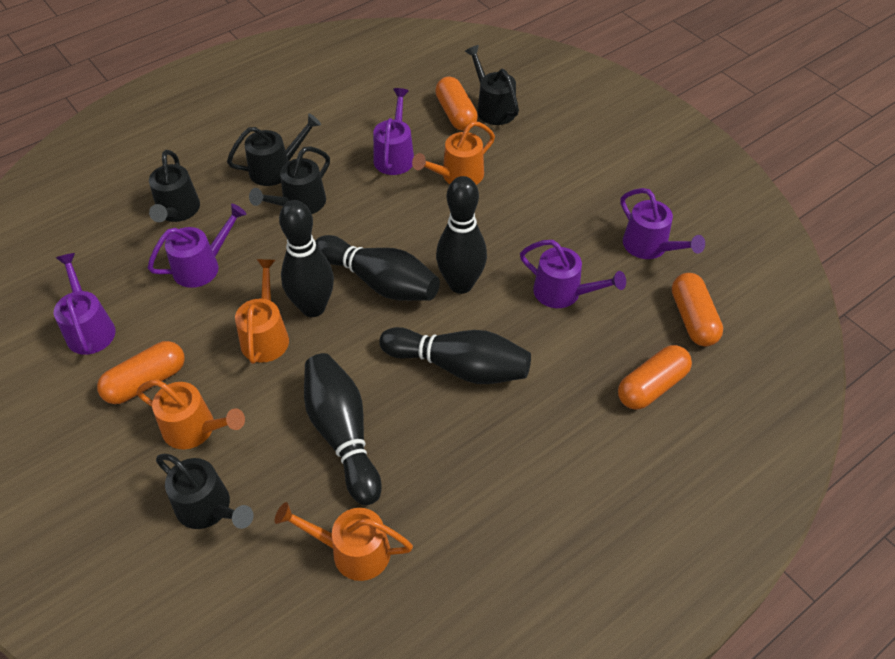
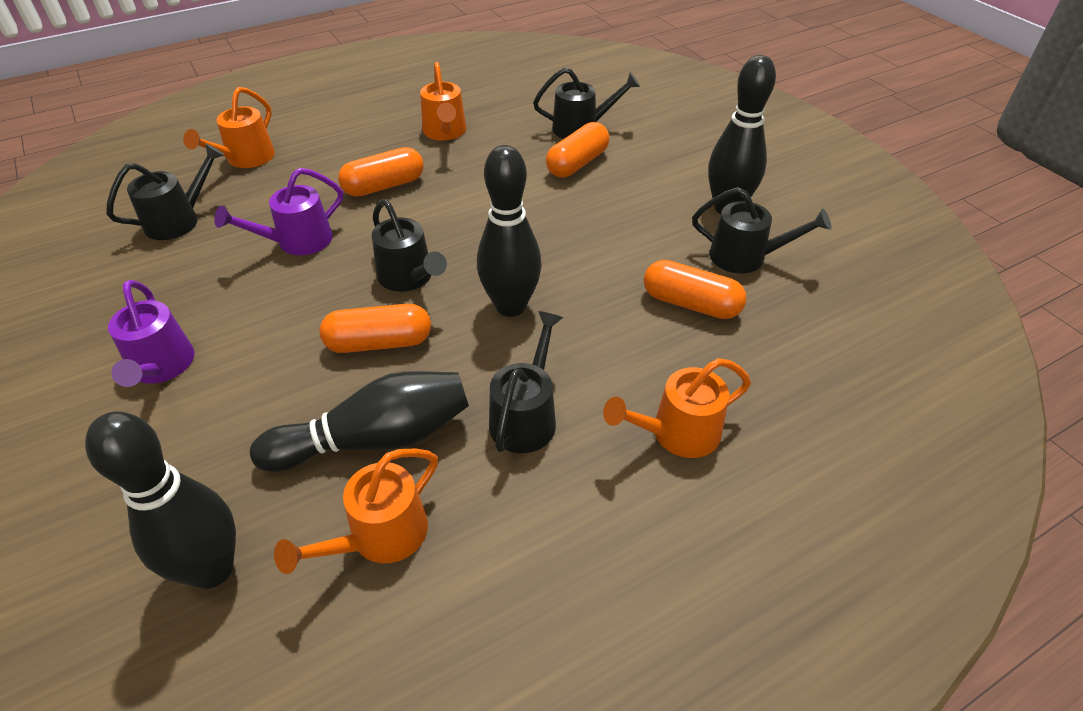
black bowling pin: 5 -> 4
purple watering can: 5 -> 2

